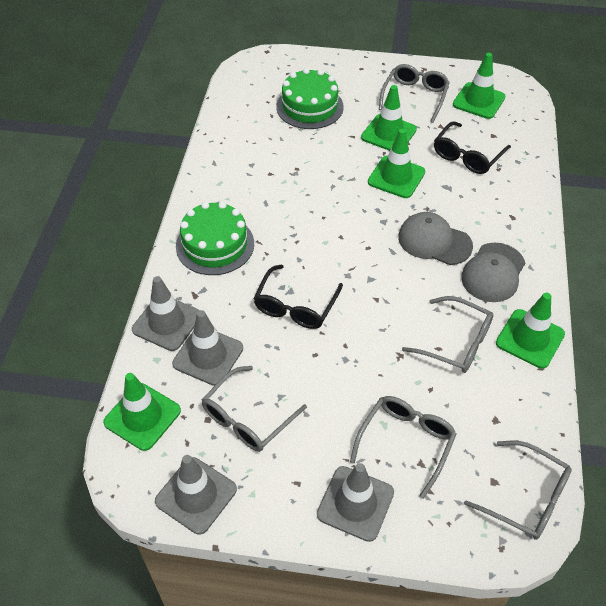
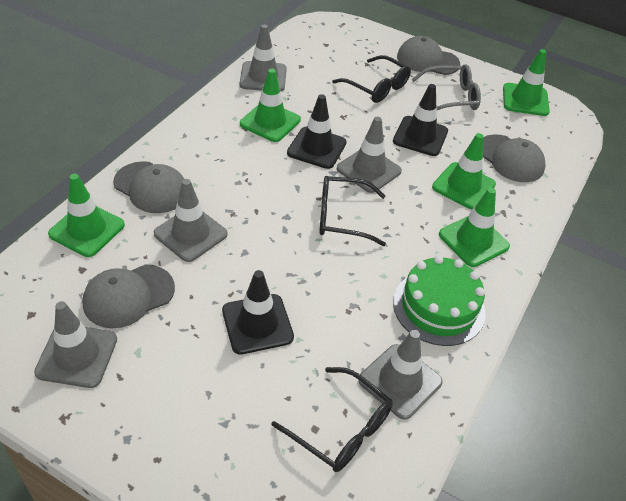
black glasses: 2 -> 3
black traffic cone: 0 -> 3
green cake: 2 -> 1
grey cap: 2 -> 4
grey glasses: 5 -> 1
grey traffic cone: 4 -> 5

